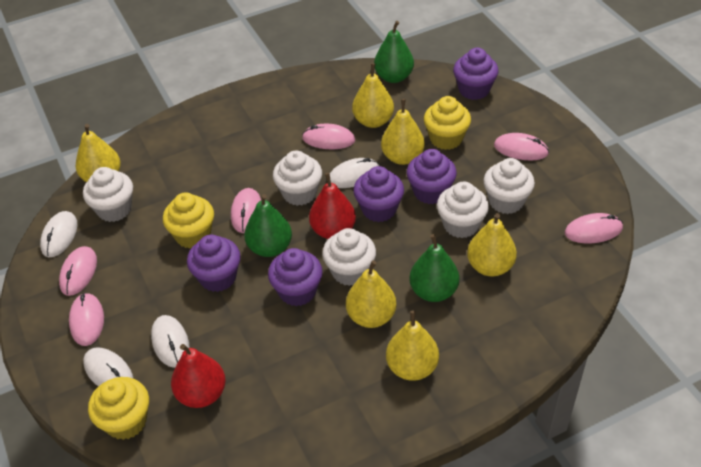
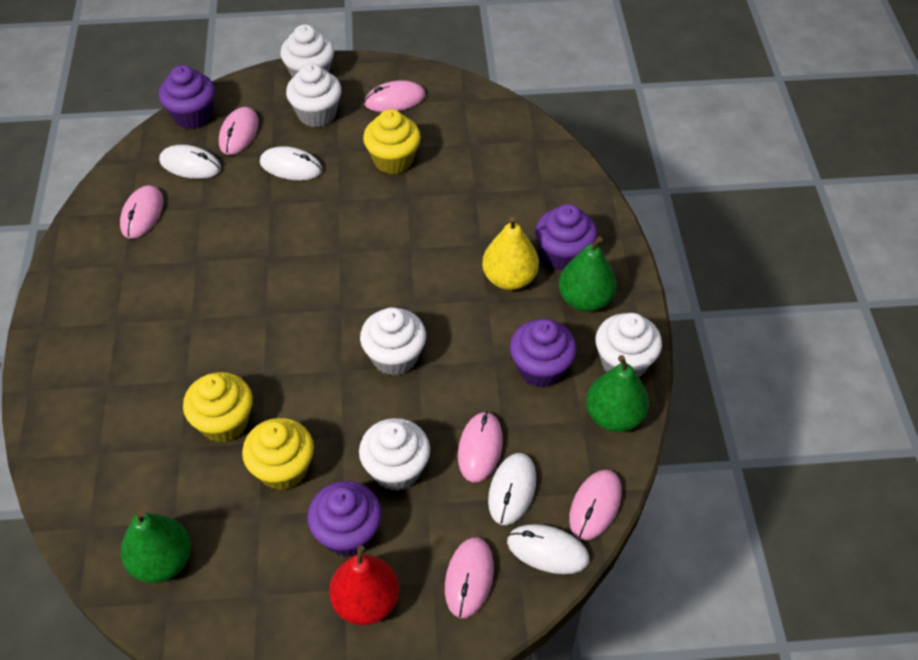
purple cupcake: 5 -> 4
red pear: 2 -> 1
yellow pear: 6 -> 1

